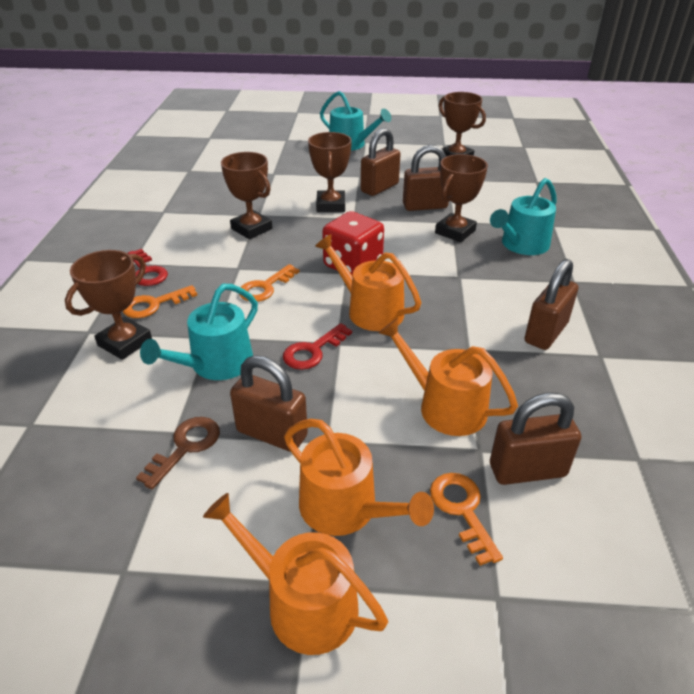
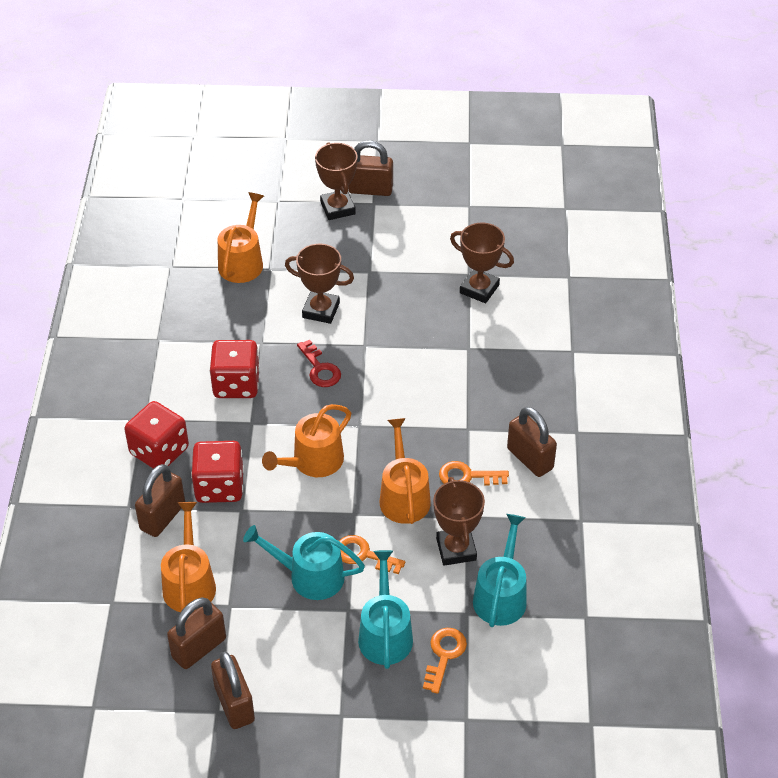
brown key: 1 -> 0
brown trophy: 5 -> 4
red dice: 1 -> 3
red key: 2 -> 1

